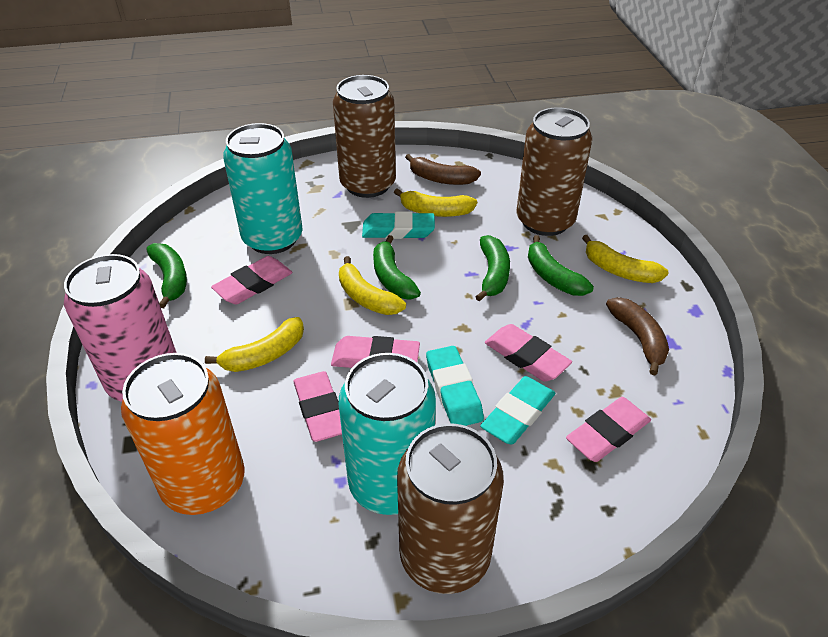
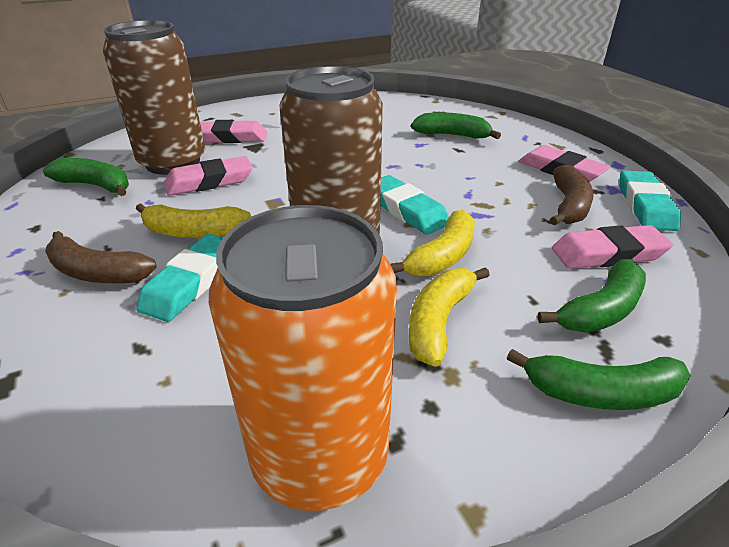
brown can: 3 -> 2
pink can: 1 -> 0
pink eraser: 5 -> 4
turquoise can: 2 -> 0
yellow banana: 4 -> 3

